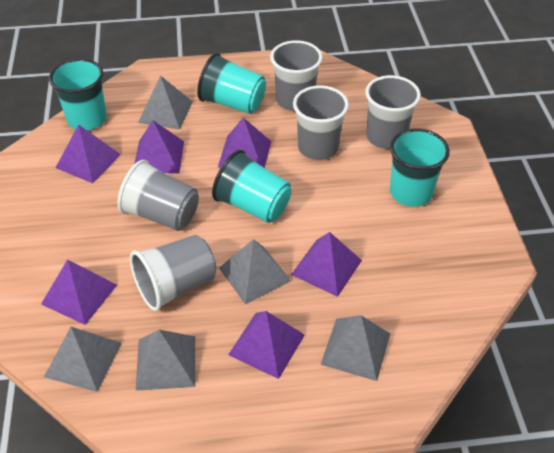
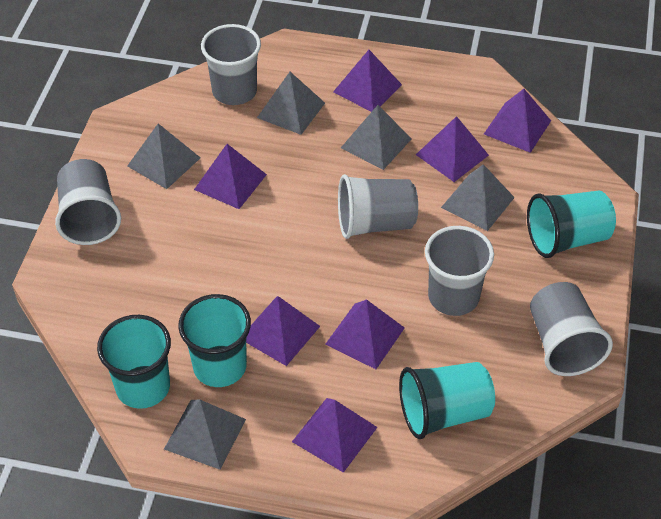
purple pyramid: 6 -> 7

